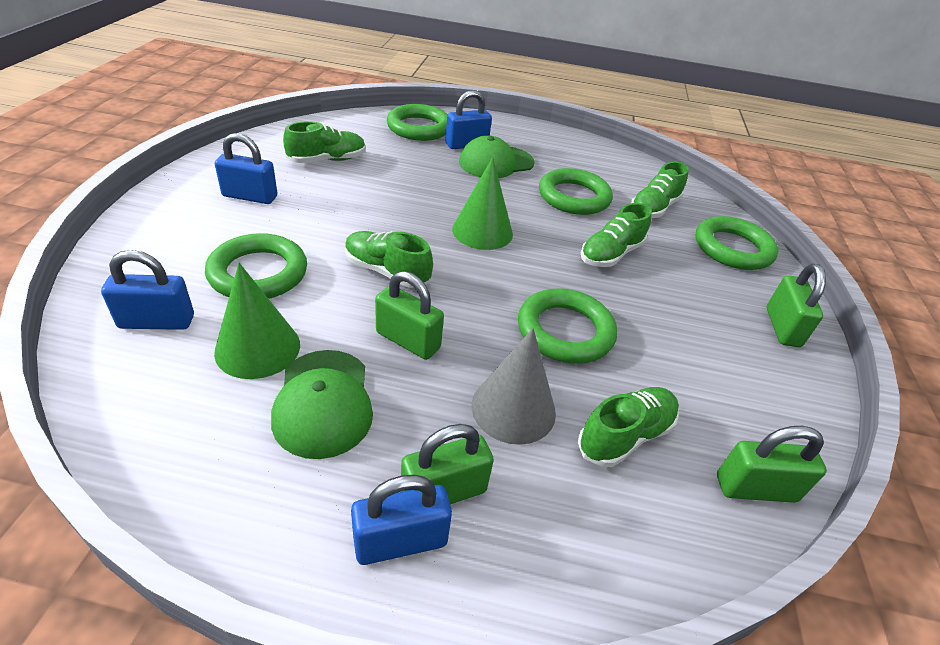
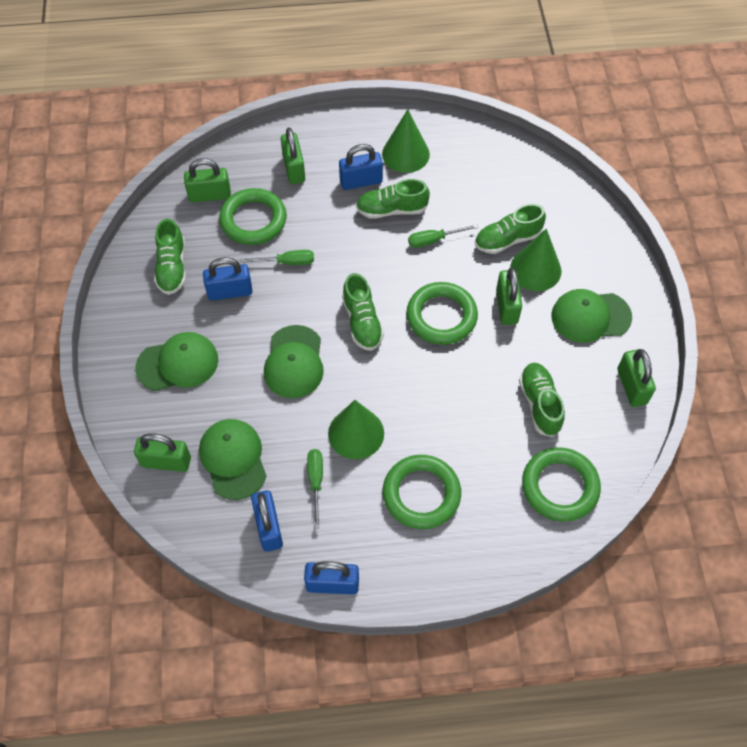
green cap: 2 -> 4
green cone: 2 -> 3
green padlock: 4 -> 5
green ring: 5 -> 4
green screwdriver: 0 -> 3
grey cone: 1 -> 0

